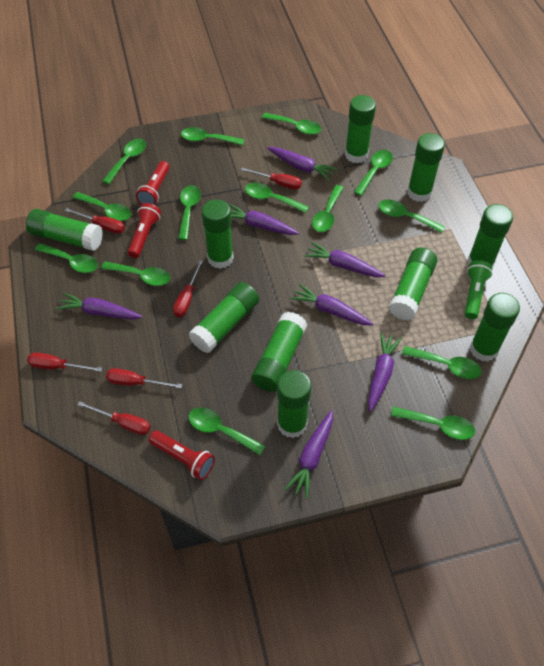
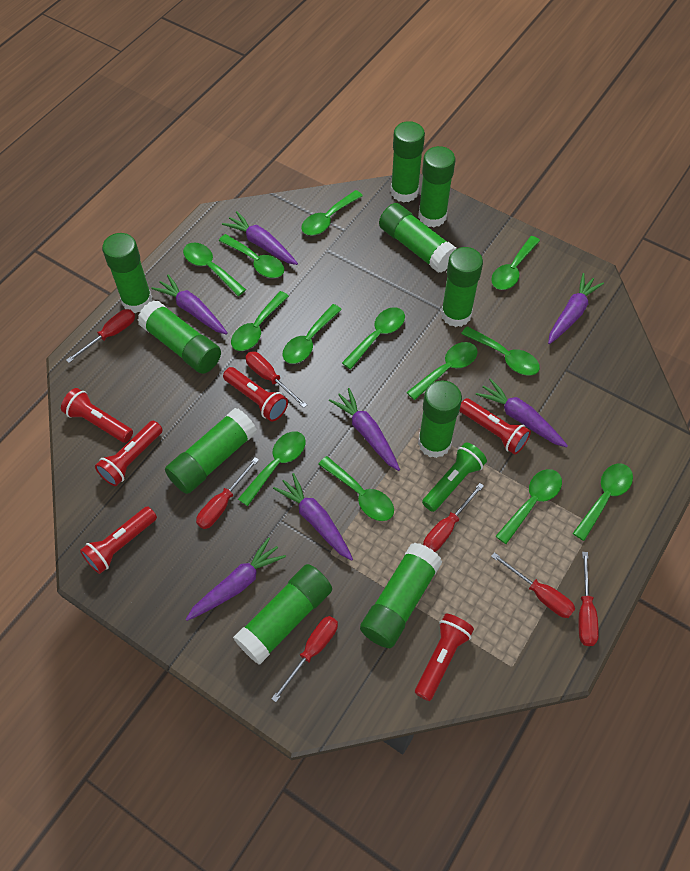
green spoon: 14 -> 13
red flashlight: 3 -> 6
red screwdriver: 6 -> 7

